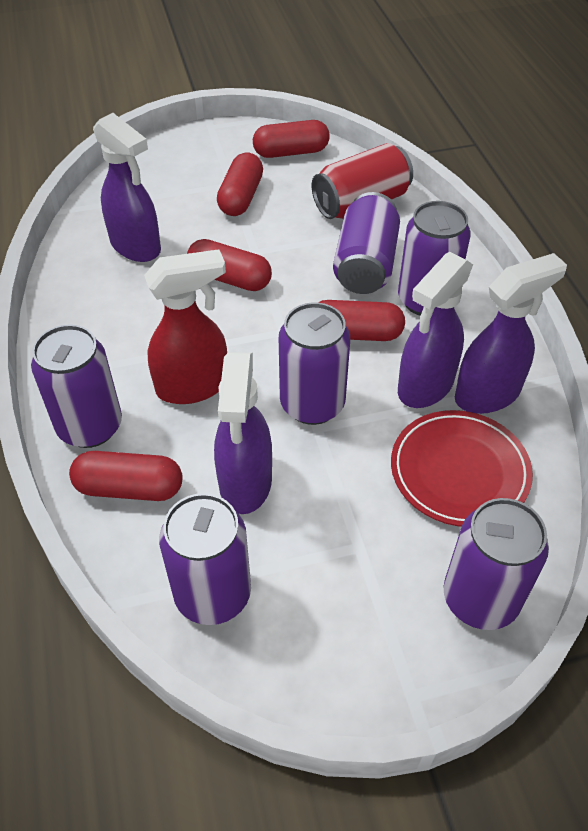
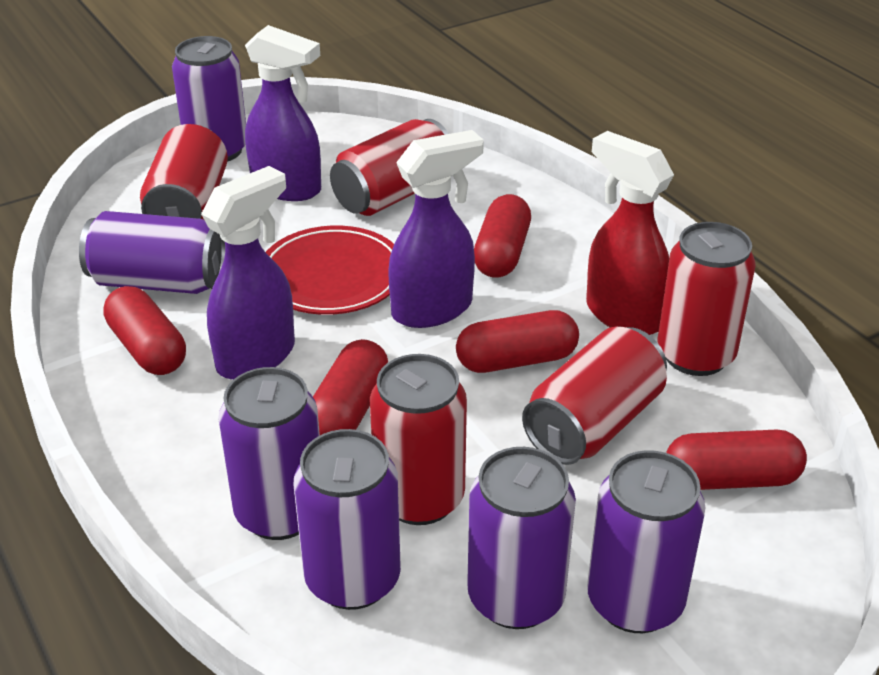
purple spray bottle: 4 -> 3
red can: 1 -> 5

